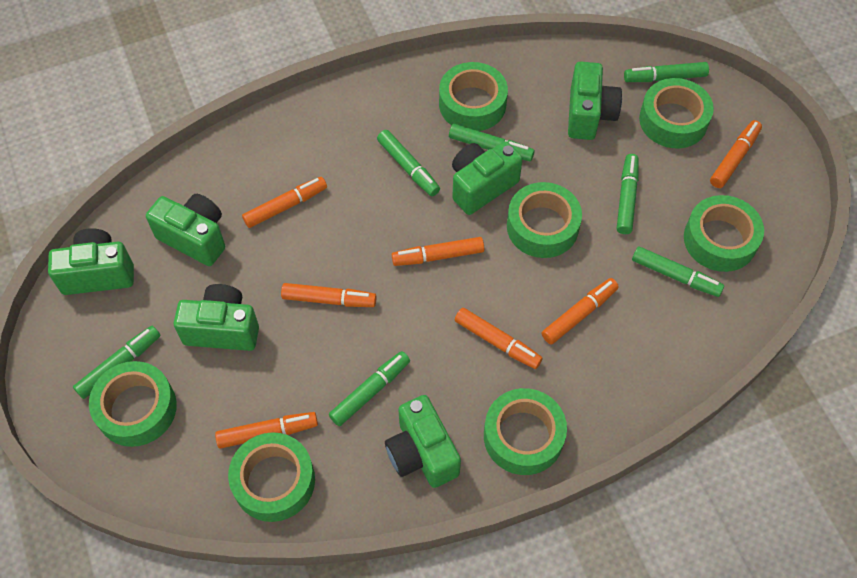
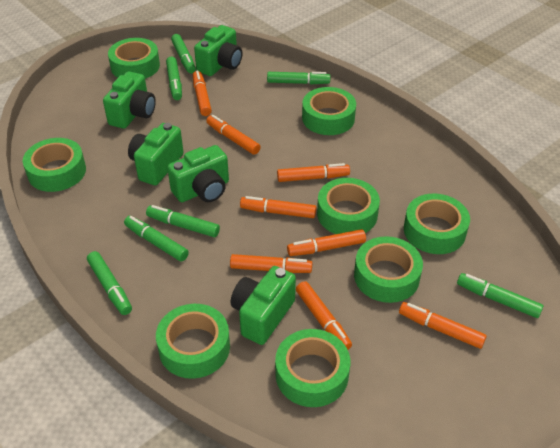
green camera: 6 -> 5
green tape: 7 -> 8
orange marker: 7 -> 8

